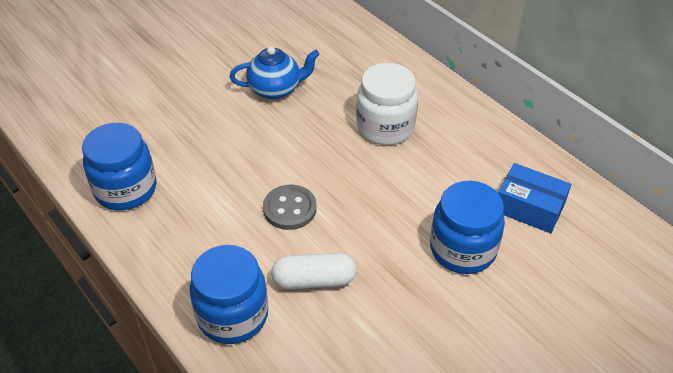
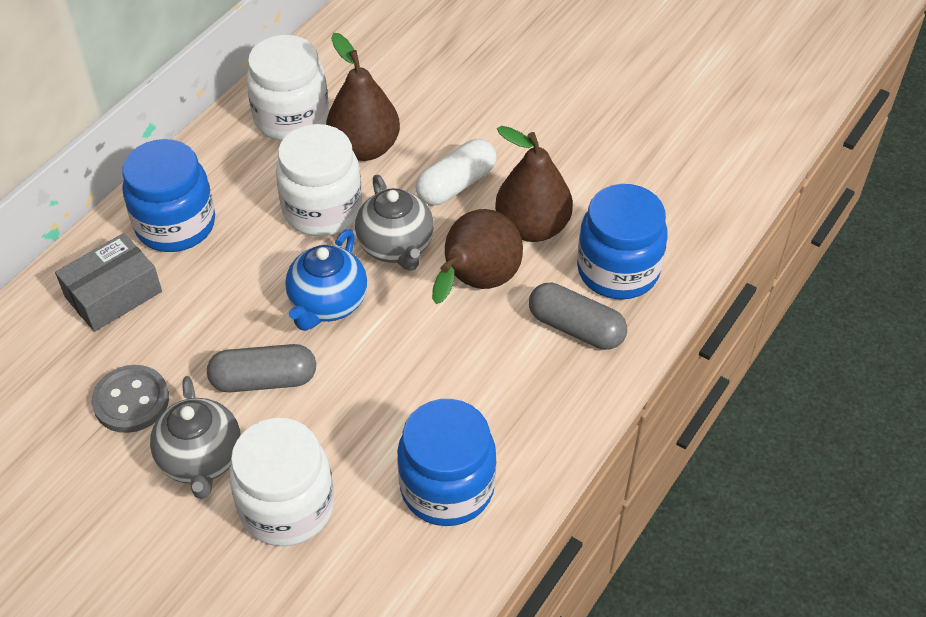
blue box: 1 -> 0
brown pear: 0 -> 3
grey box: 0 -> 1
grey capsule: 0 -> 2
grey teapot: 0 -> 2
white jar: 1 -> 3

